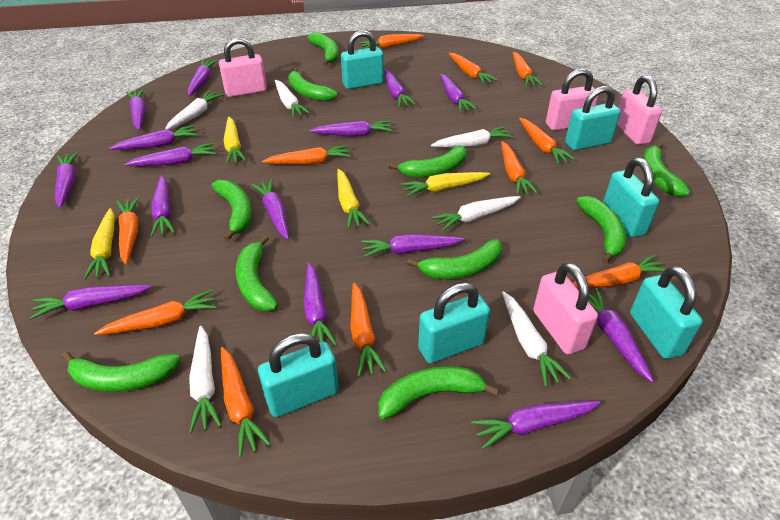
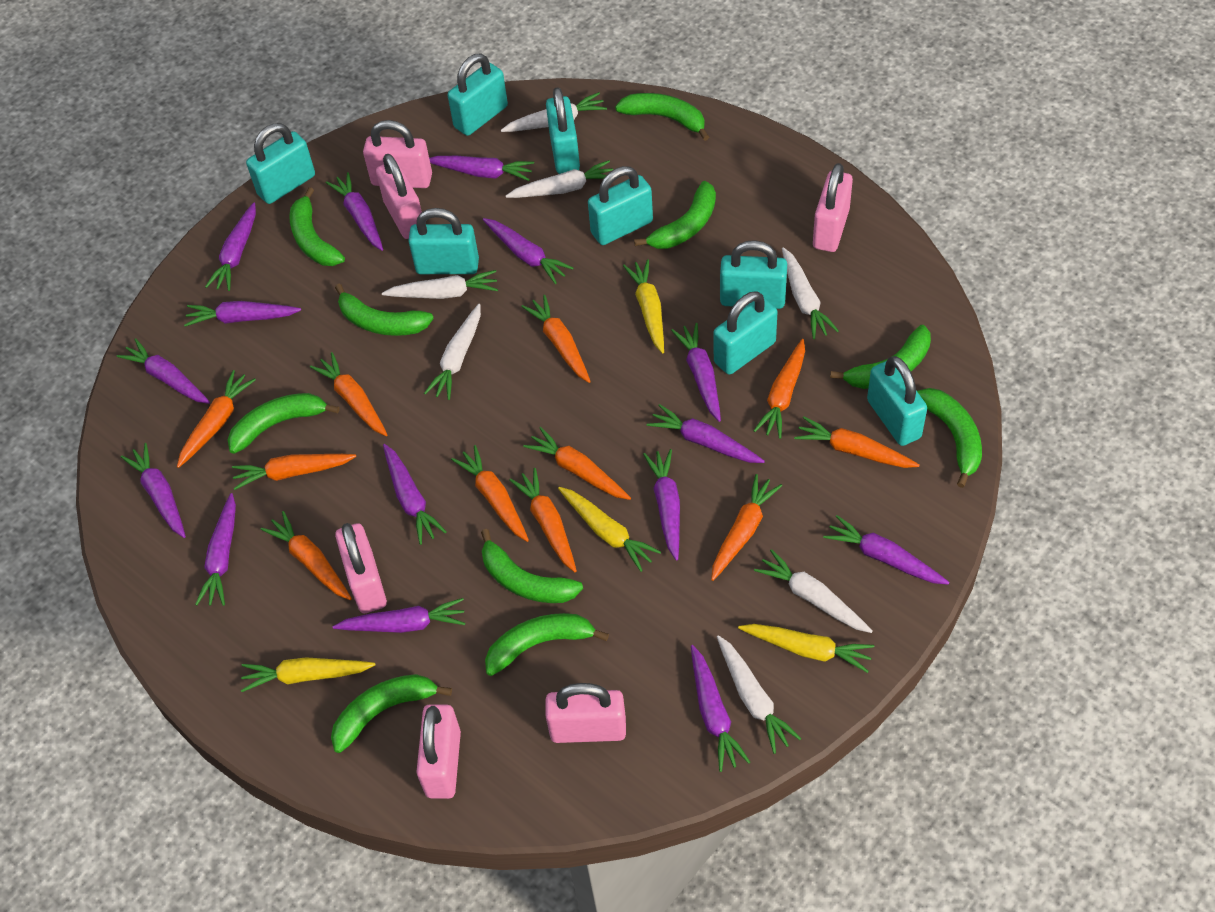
pink padlock: 4 -> 6
turquoise padlock: 6 -> 8
white carrot: 6 -> 7

